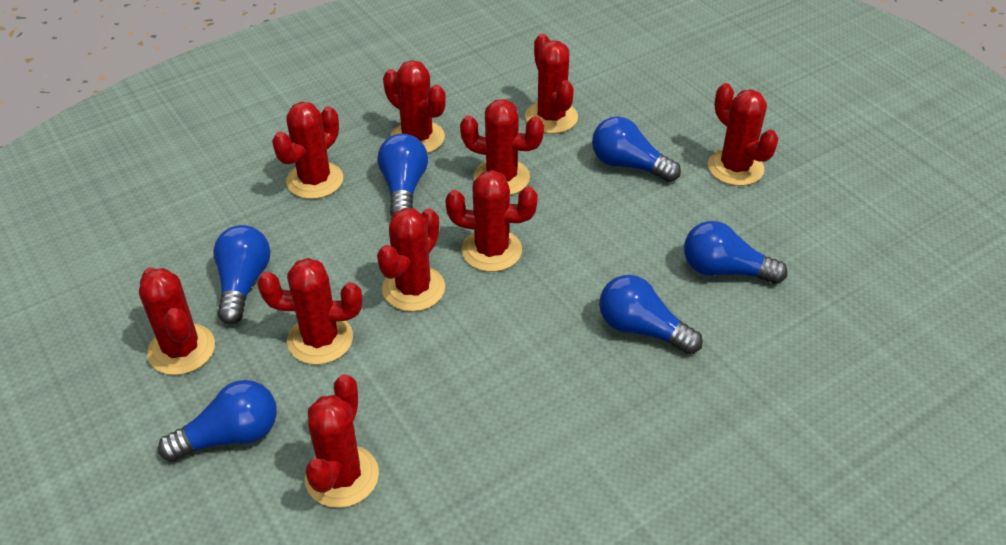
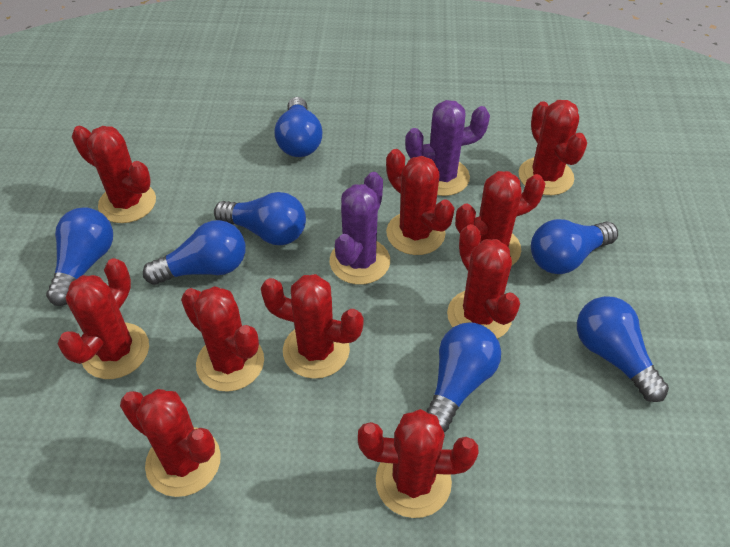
blue light bulb: 6 -> 7
purple cactus: 0 -> 2

